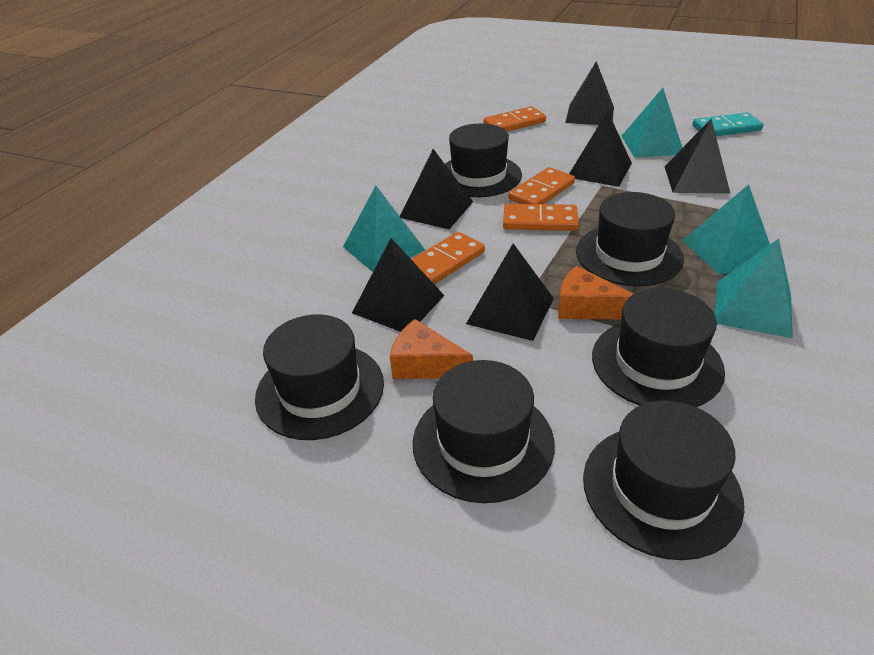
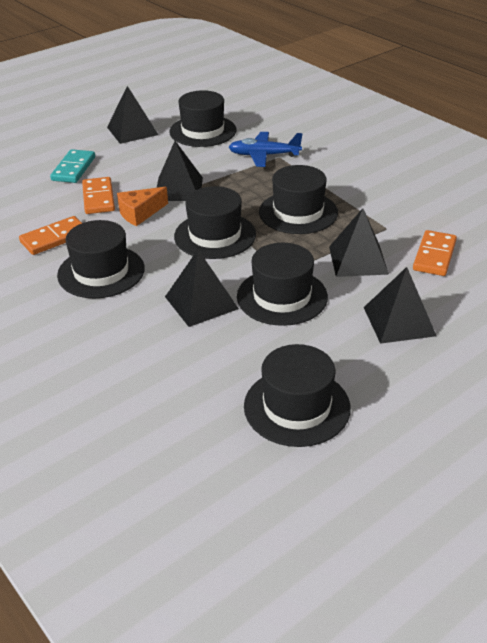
black pyramid: 6 -> 5
blue plane: 0 -> 1
orange cheese: 2 -> 1
orange domino: 4 -> 3
turquoise pyramid: 4 -> 0

